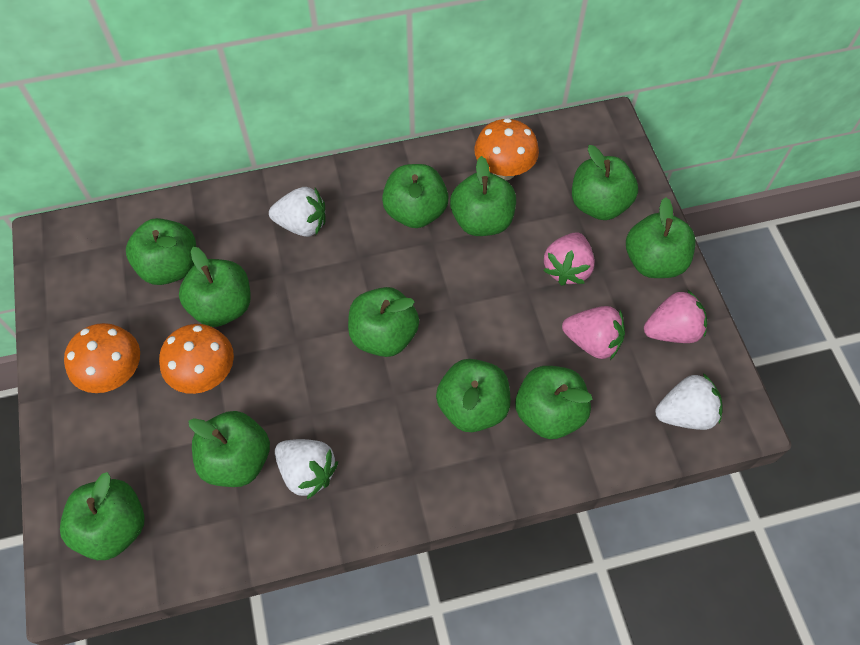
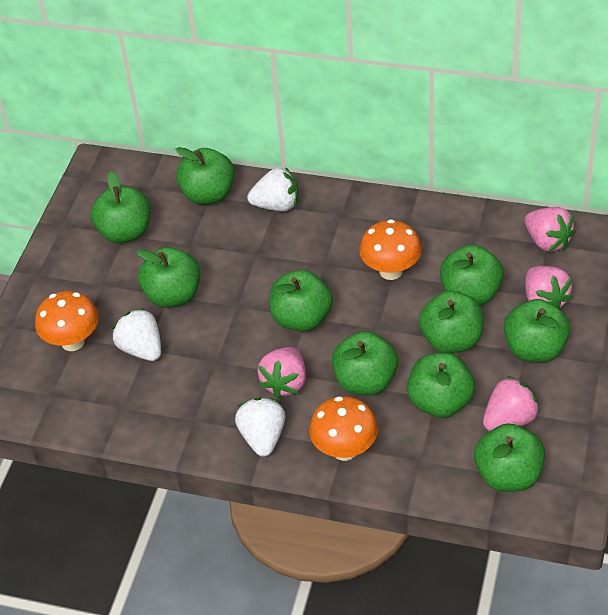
green apple: 11 -> 10
pink strawberry: 3 -> 4

